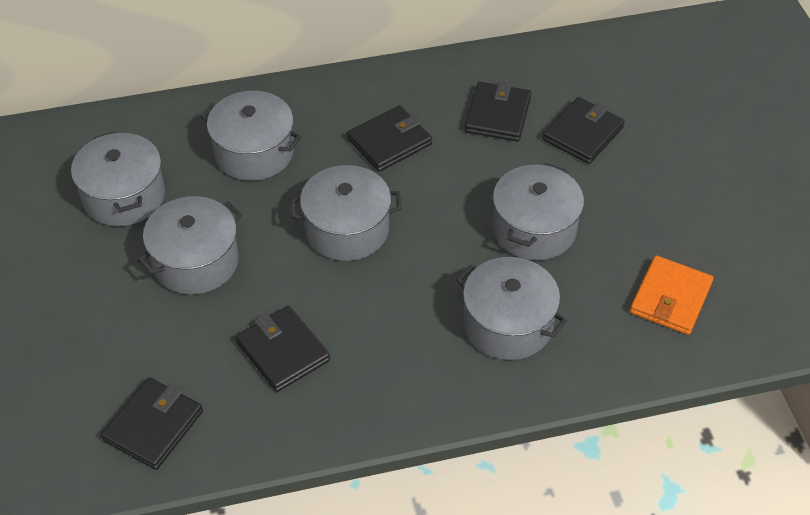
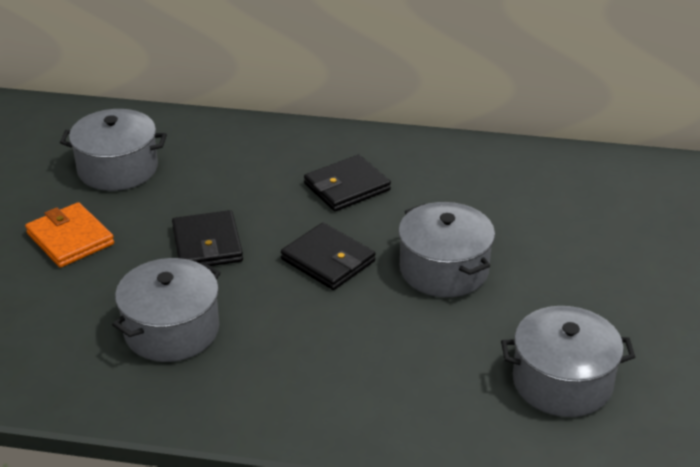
black wallet: 5 -> 3
grey pot: 6 -> 4

